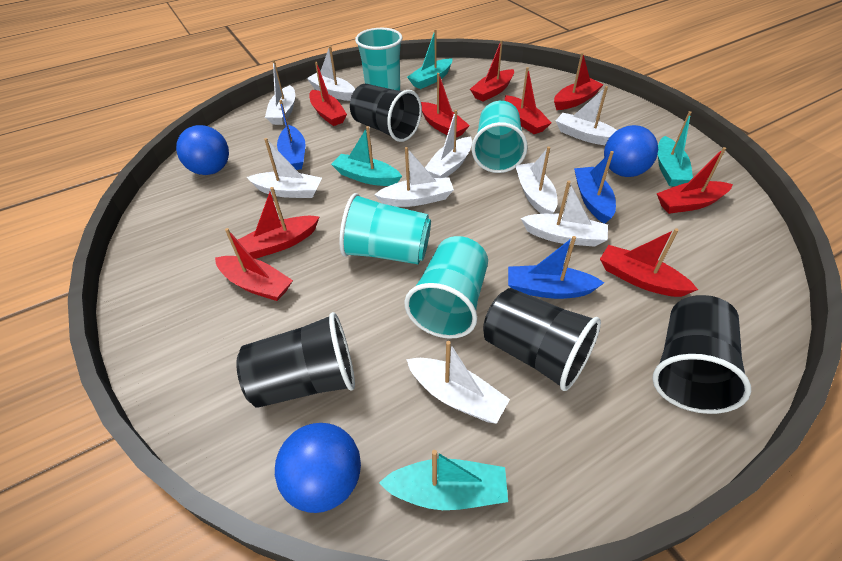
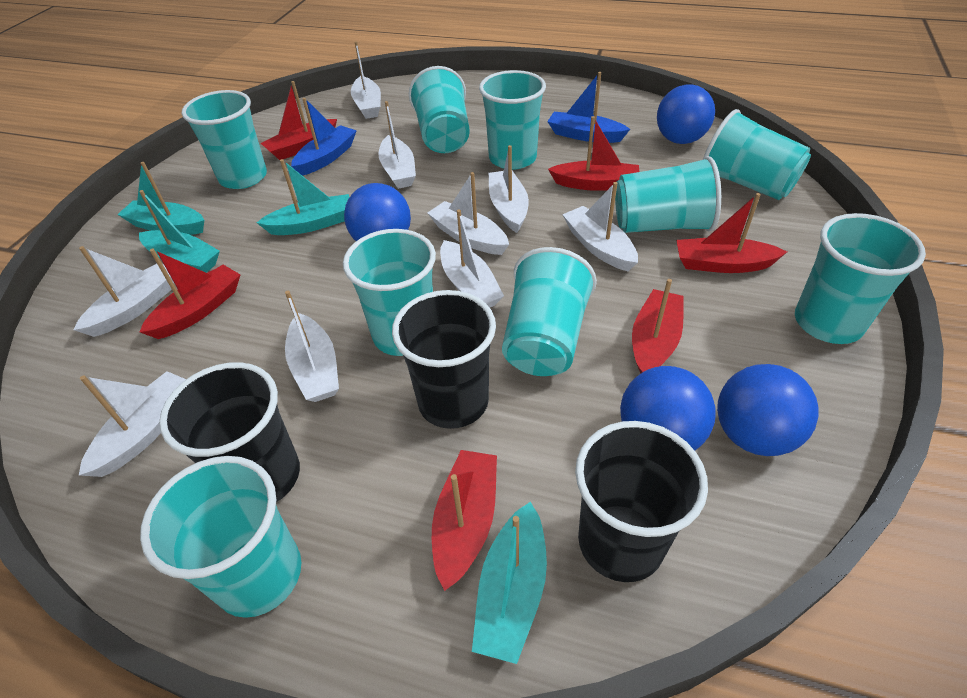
black cup: 4 -> 3
blue ball: 3 -> 4
blue boat: 3 -> 2
red boat: 9 -> 6
turquoise cup: 4 -> 9

